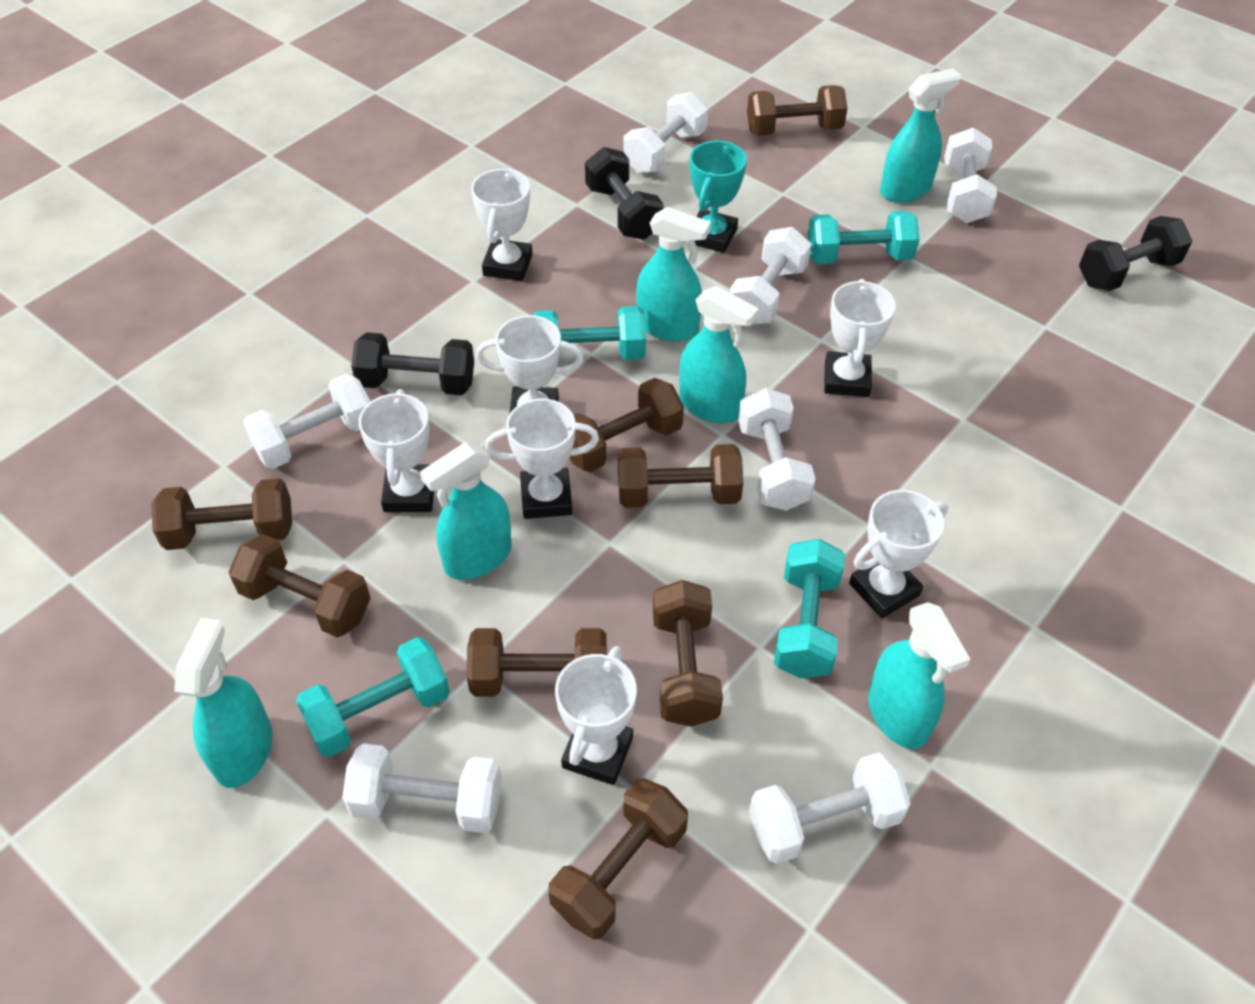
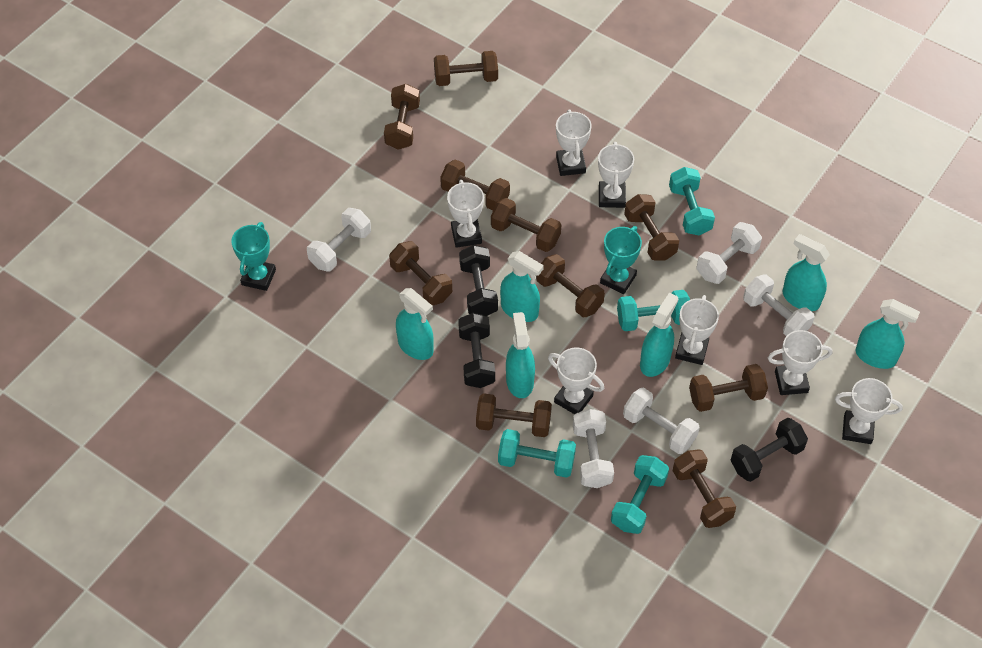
brown dumbbell: 8 -> 10
turquoise trophy: 1 -> 2
white dumbbell: 7 -> 5

